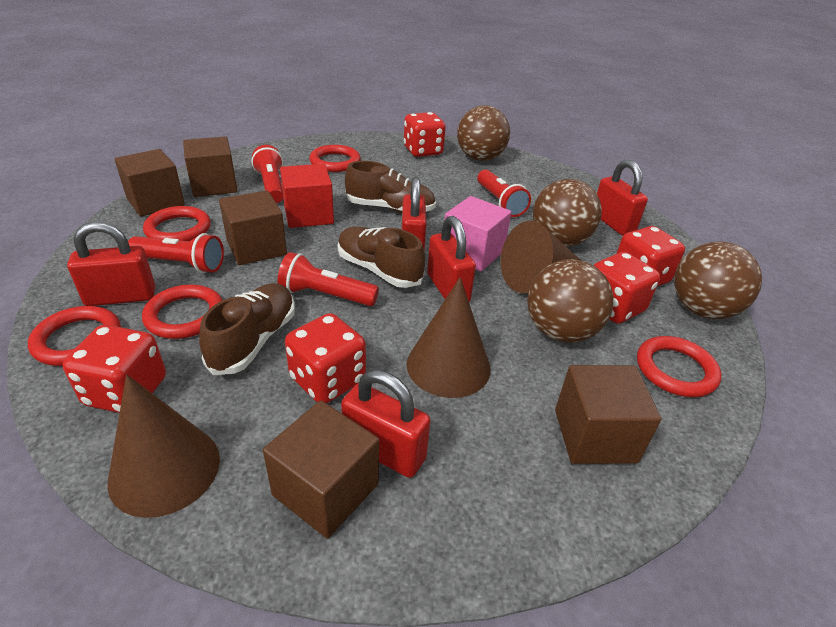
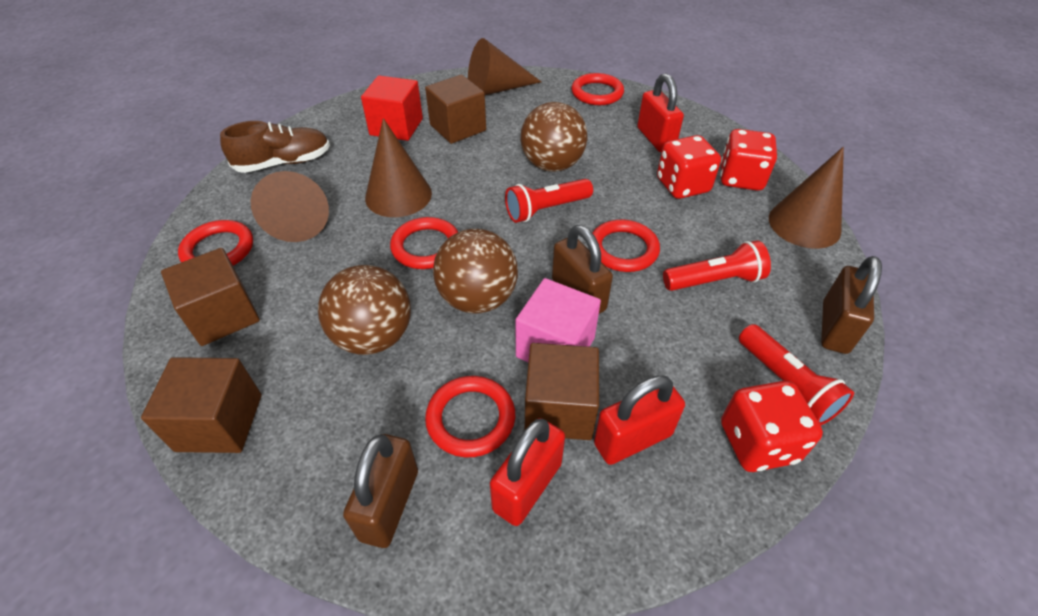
brown ball: 4 -> 3
brown cone: 3 -> 4
brown cube: 5 -> 4
brown padlock: 0 -> 3
brown shoe: 3 -> 1
red dice: 5 -> 3
red flashlight: 4 -> 3
red padlock: 5 -> 3

